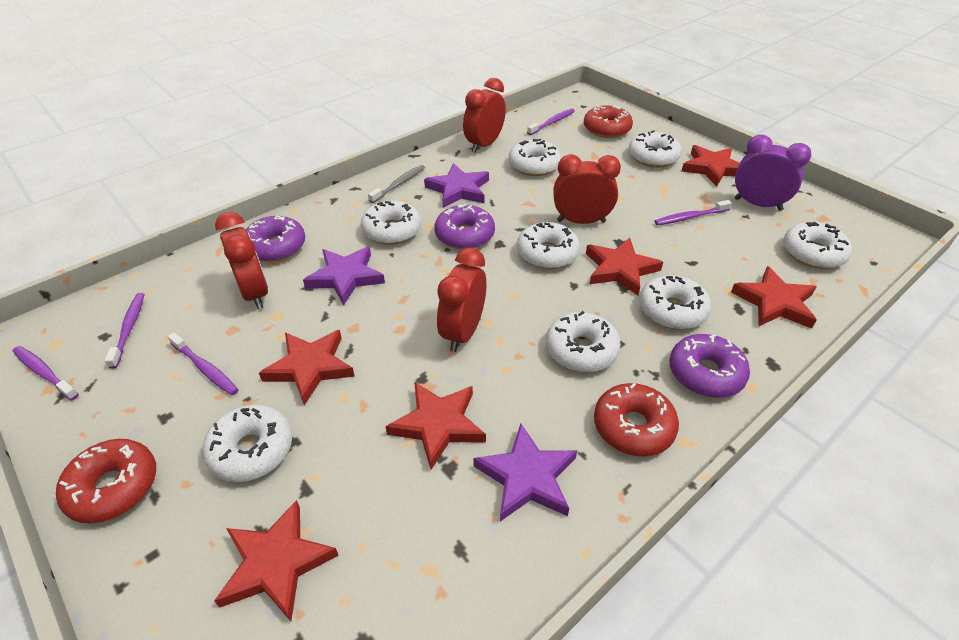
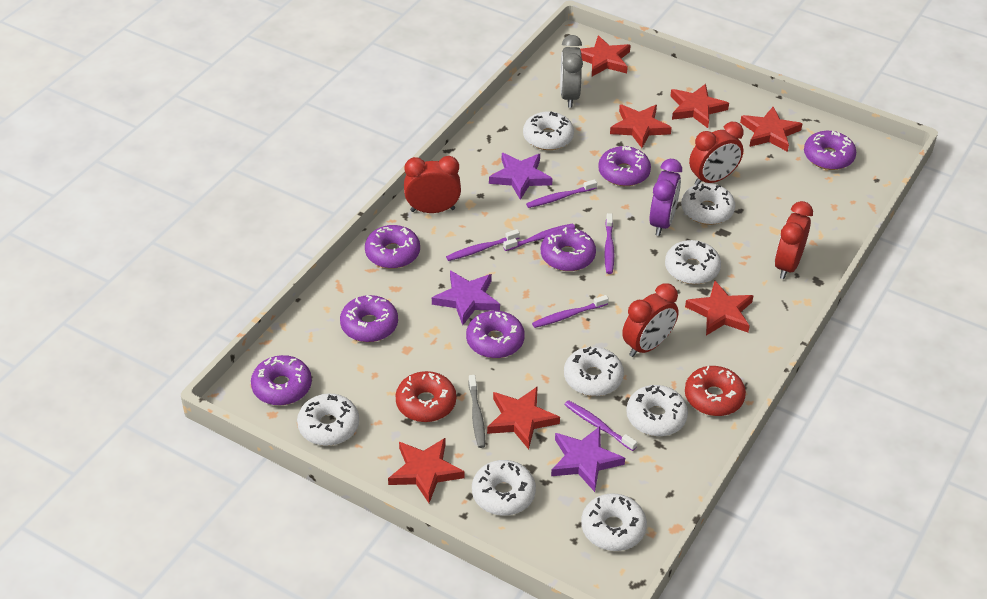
grey clock: 0 -> 1
purple donut: 3 -> 7
purple toothbrush: 5 -> 6
red donut: 3 -> 2
red star: 6 -> 7

